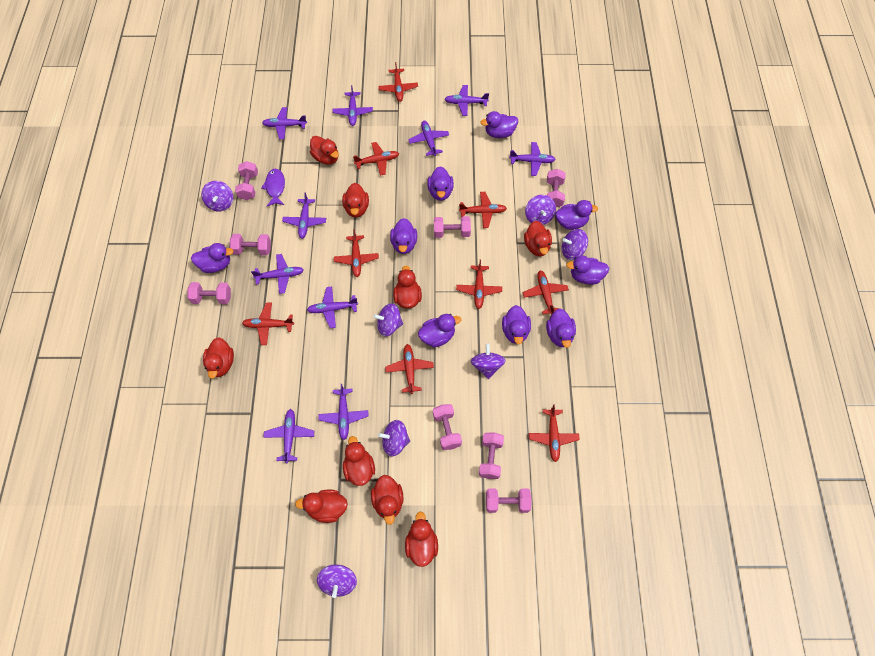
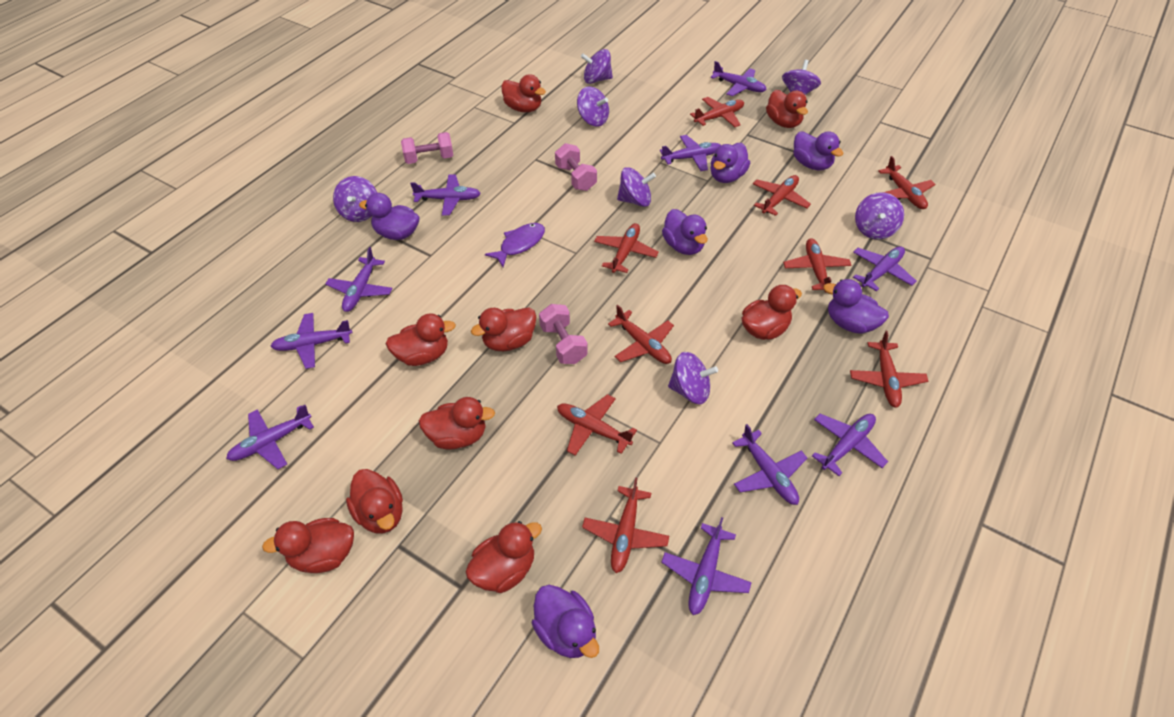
pink dumbbell: 8 -> 3
purple duck: 9 -> 6

